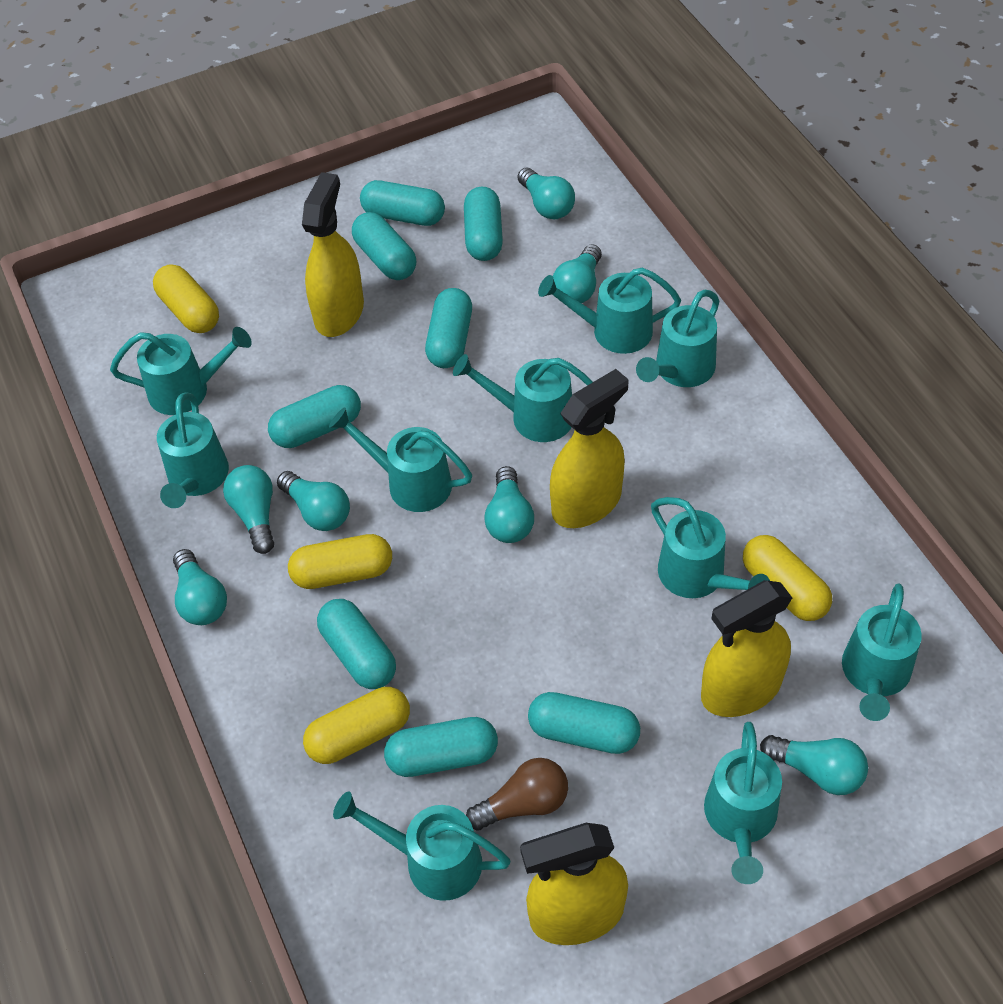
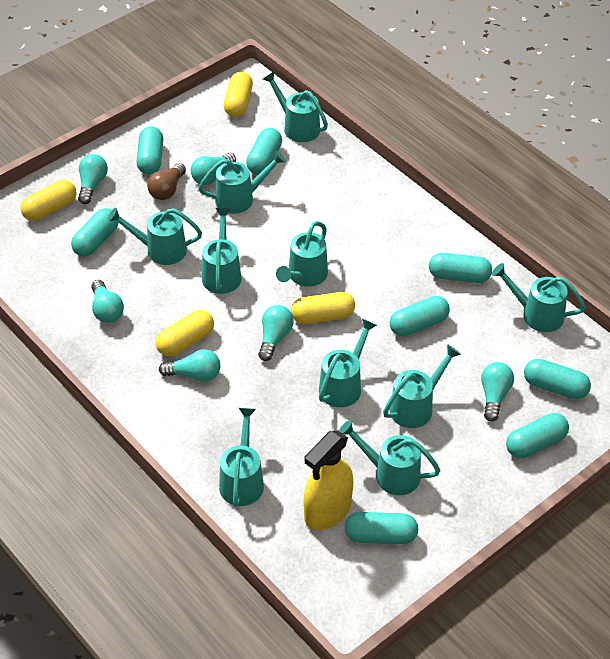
turquoise light bulb: 7 -> 6
yellow spray bottle: 4 -> 1

